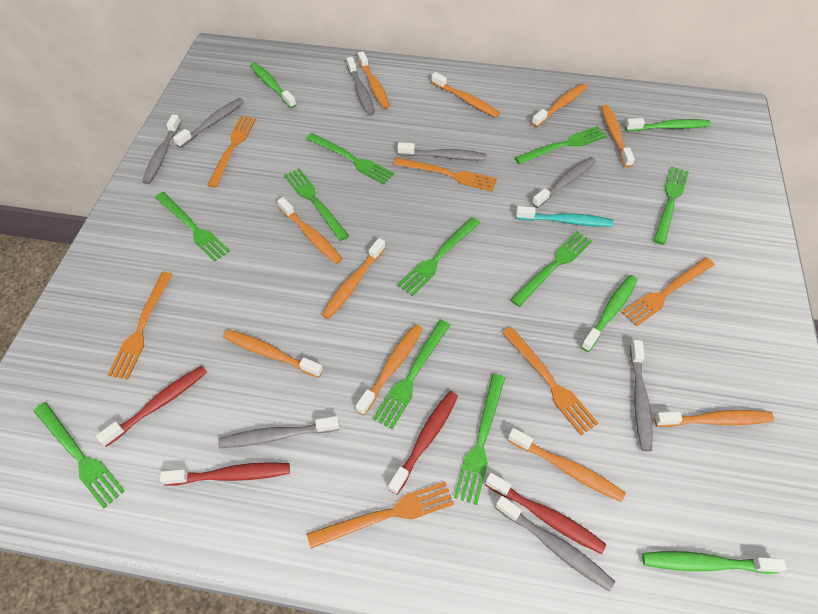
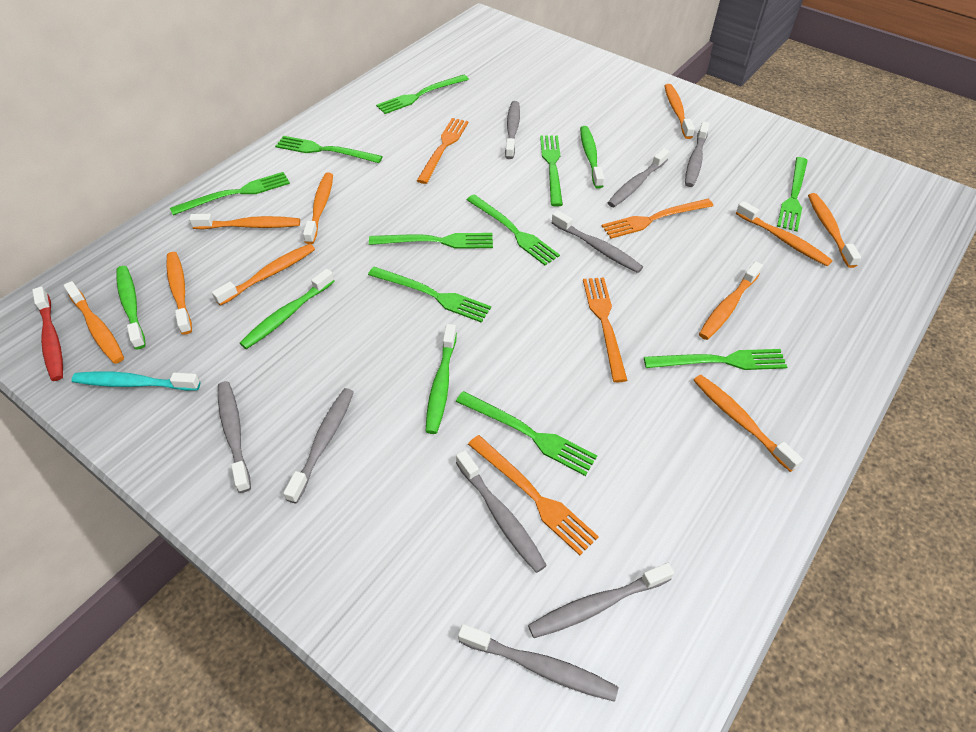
grey toothbrush: 8 -> 9
orange fork: 6 -> 4
red toothbrush: 4 -> 1

